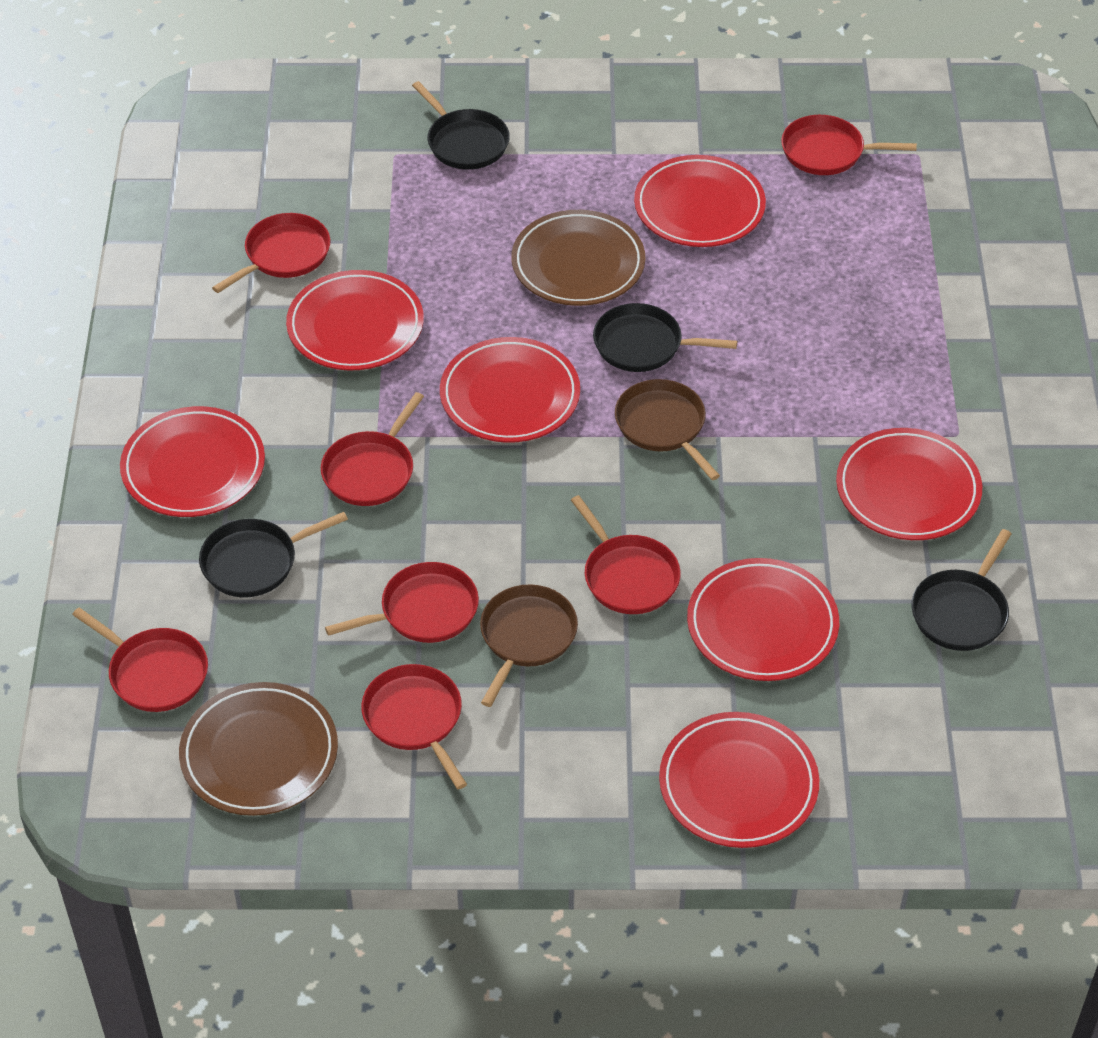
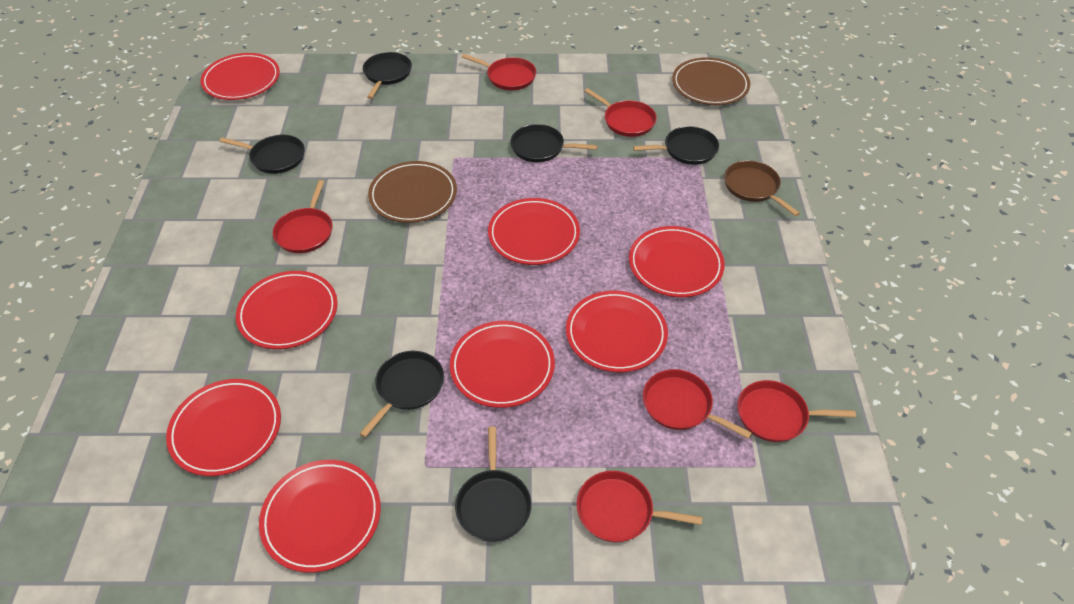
black pan: 4 -> 6
brown pan: 2 -> 1
red pan: 7 -> 6
red plate: 7 -> 8

